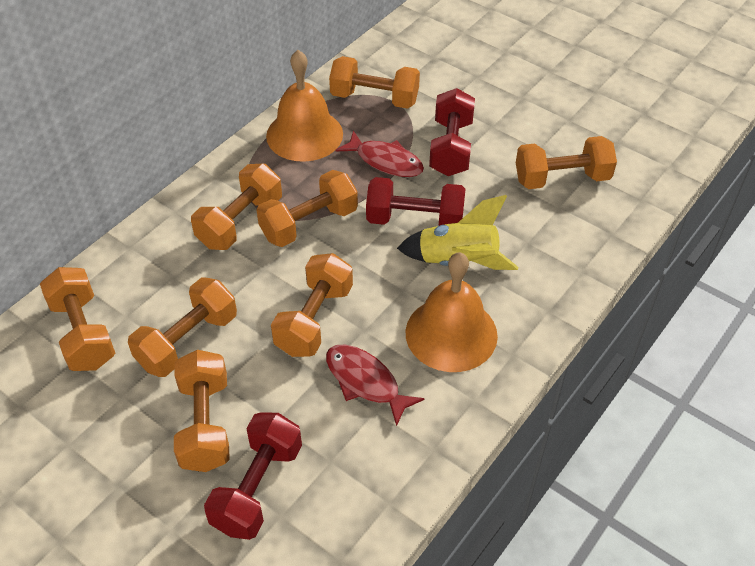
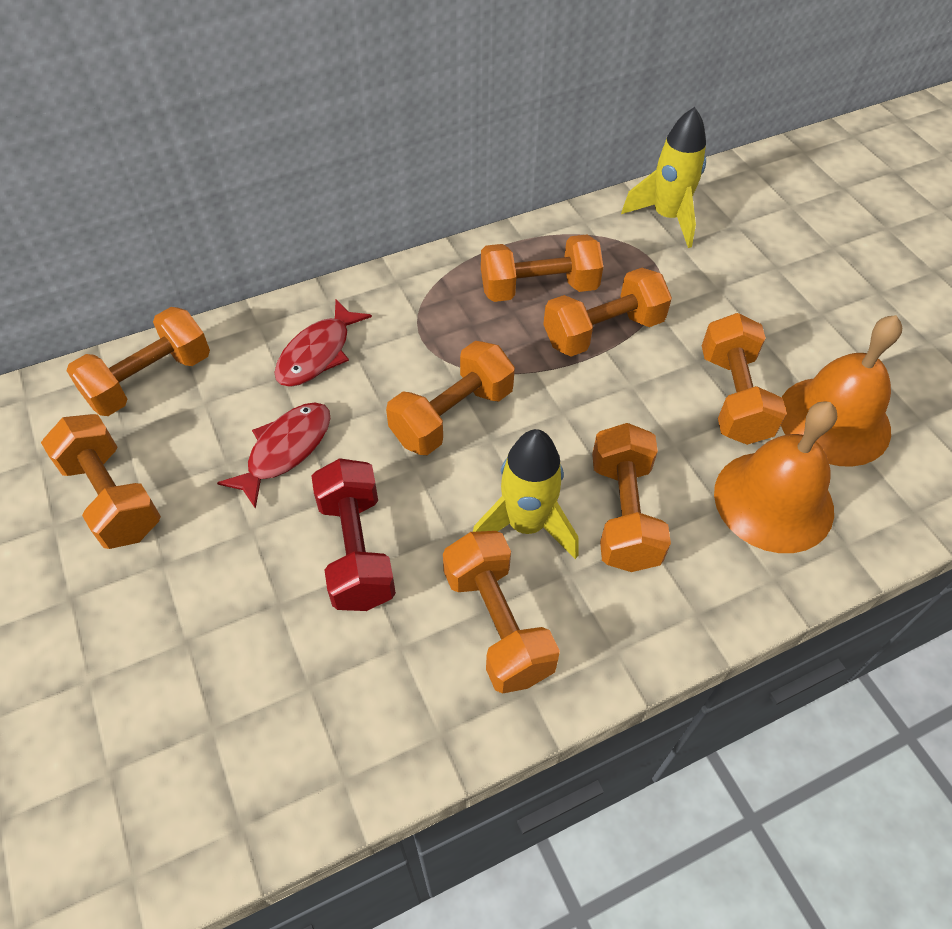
red dumbbell: 3 -> 1
yellow rocket: 1 -> 2

